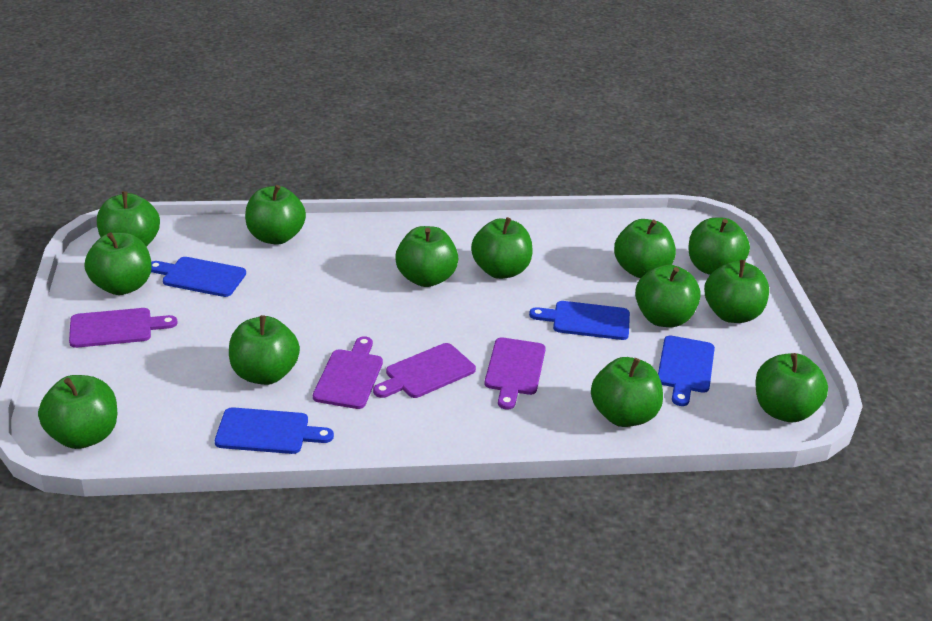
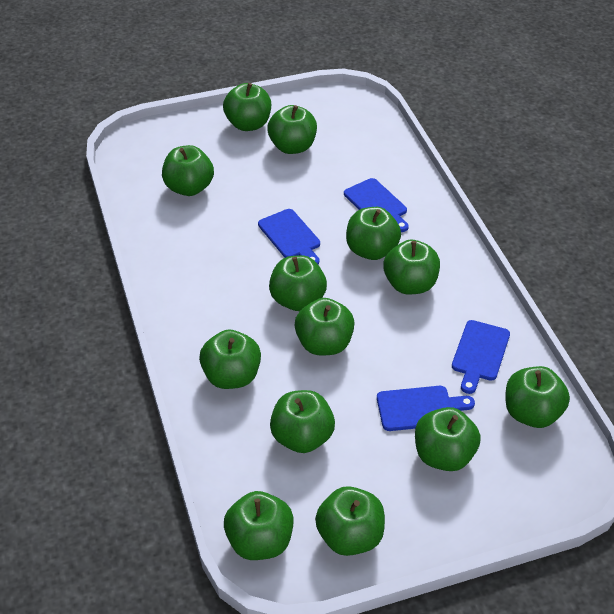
purple cutting board: 4 -> 0

